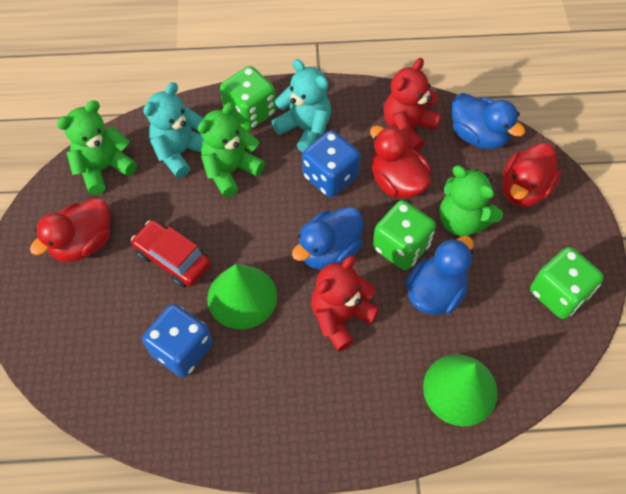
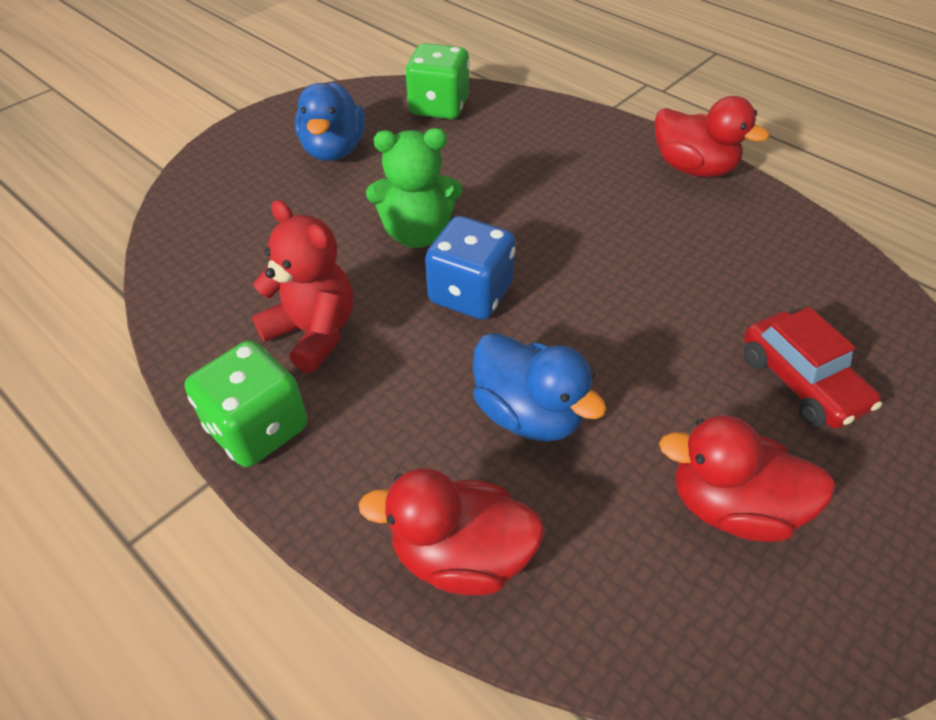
blue dice: 2 -> 1
blue duck: 3 -> 2
green cone: 2 -> 0
green dice: 3 -> 2
green teddy bear: 3 -> 1
red teddy bear: 2 -> 1
turquoise teddy bear: 2 -> 0

